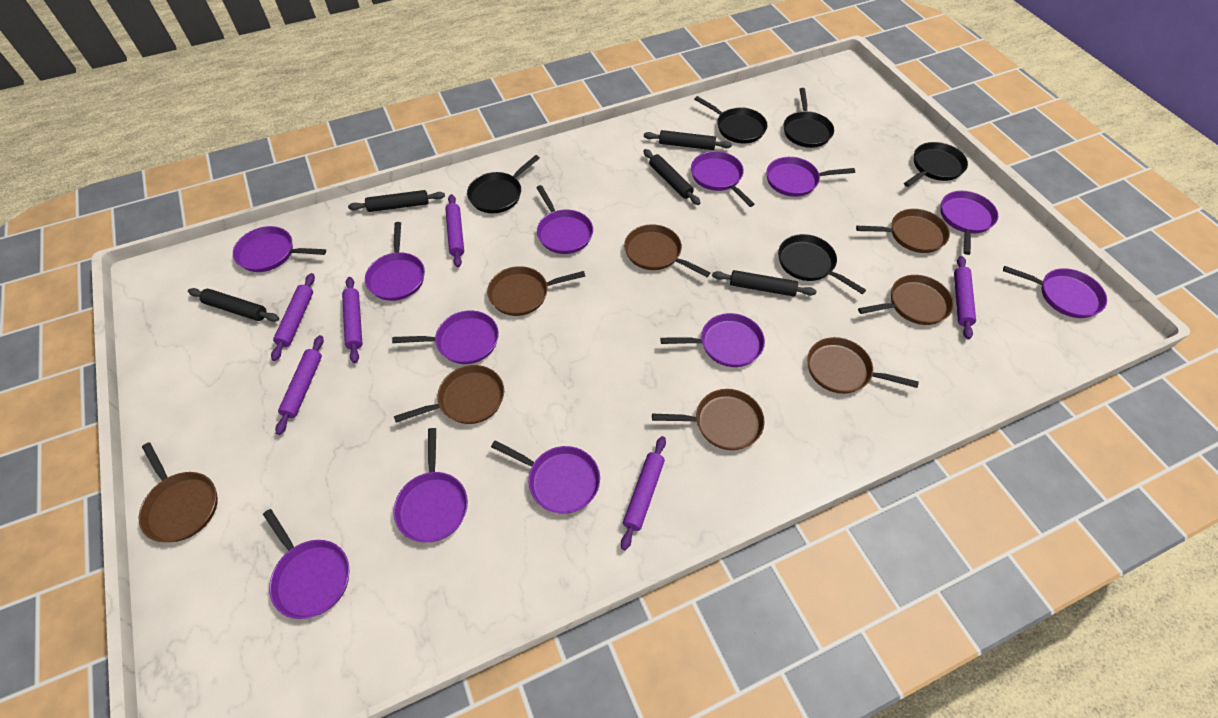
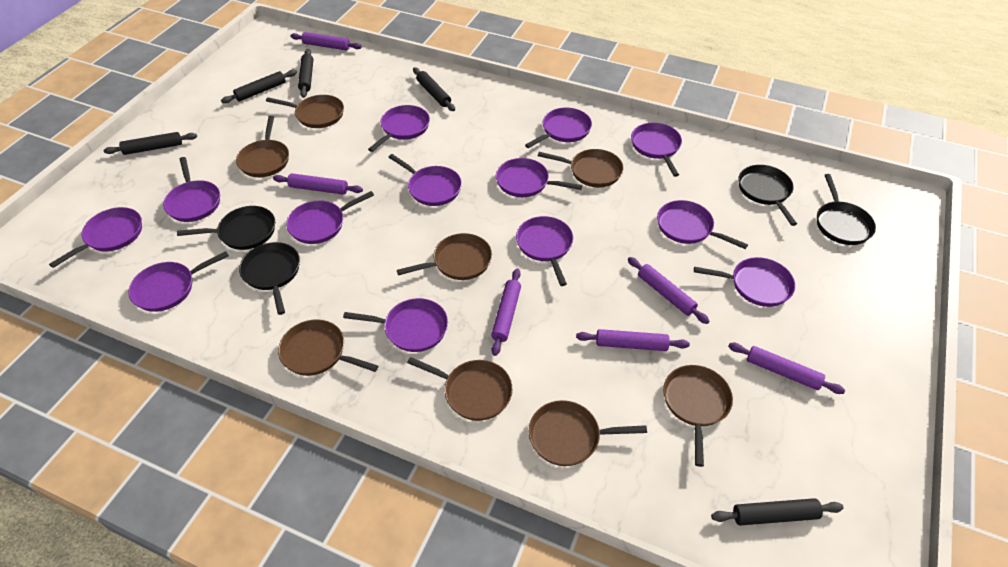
black pan: 5 -> 4
purple pan: 12 -> 13

